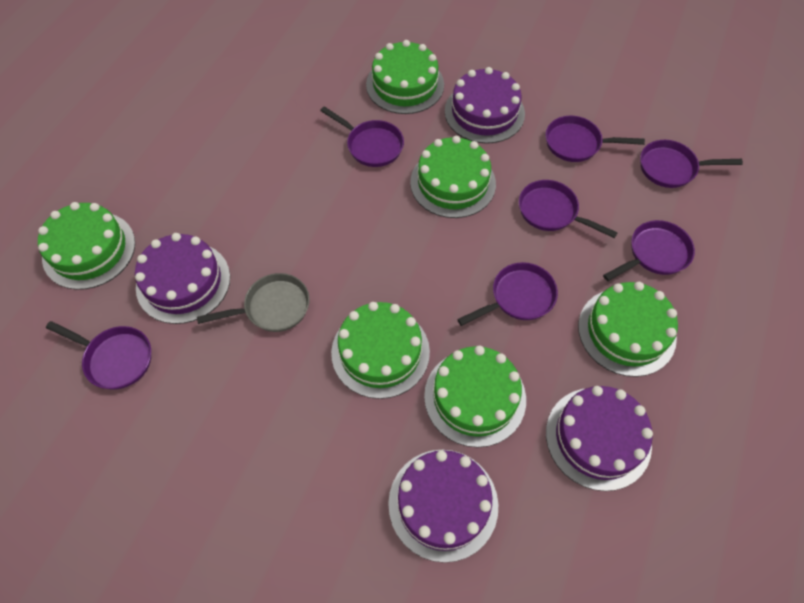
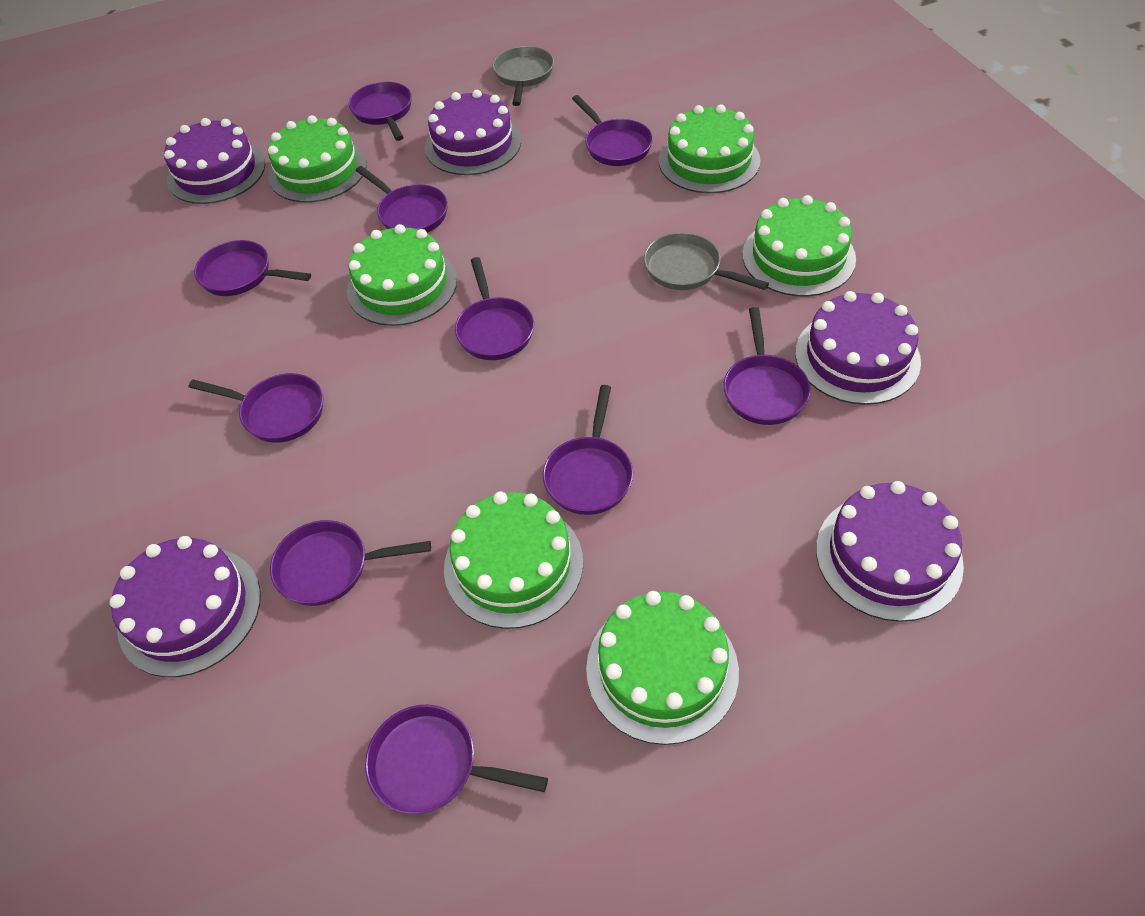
grey pan: 1 -> 2
purple cake: 4 -> 5
purple pan: 7 -> 10

